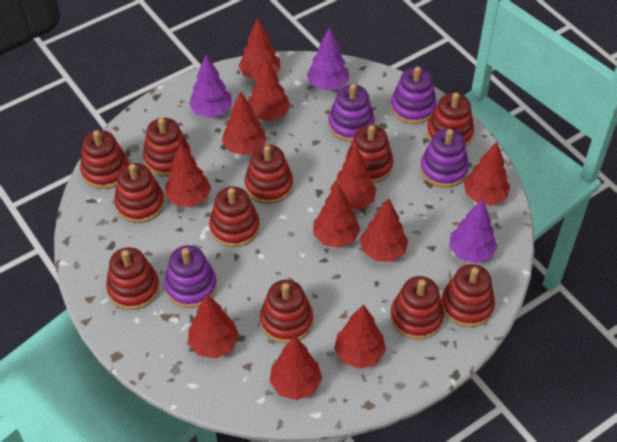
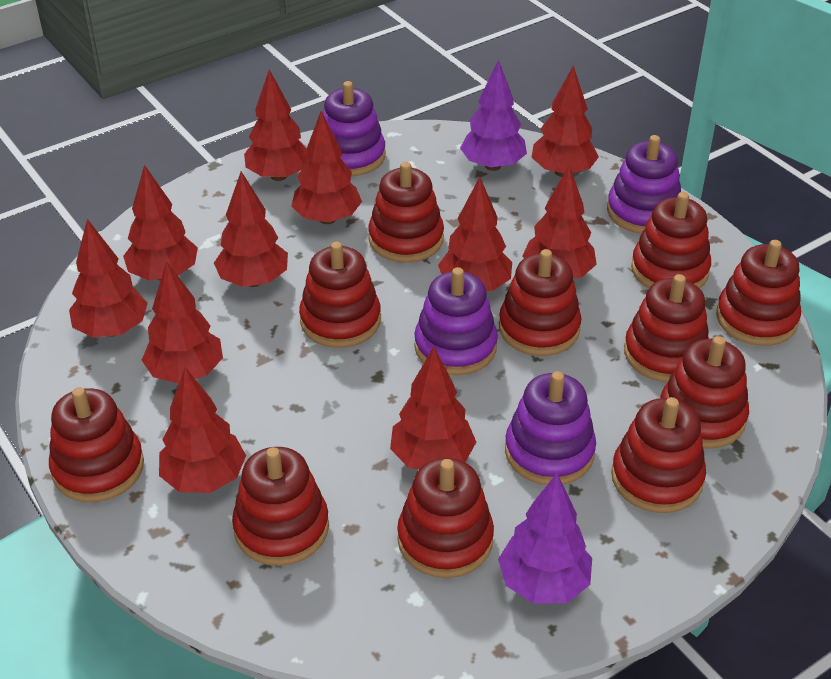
purple tree: 3 -> 2

